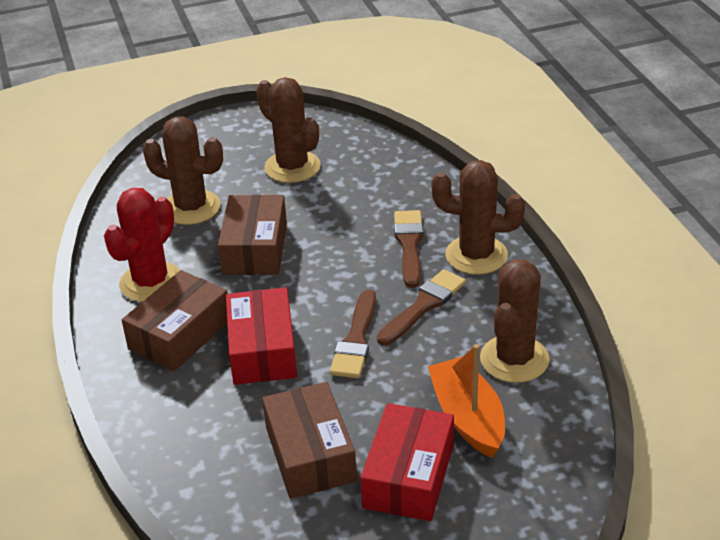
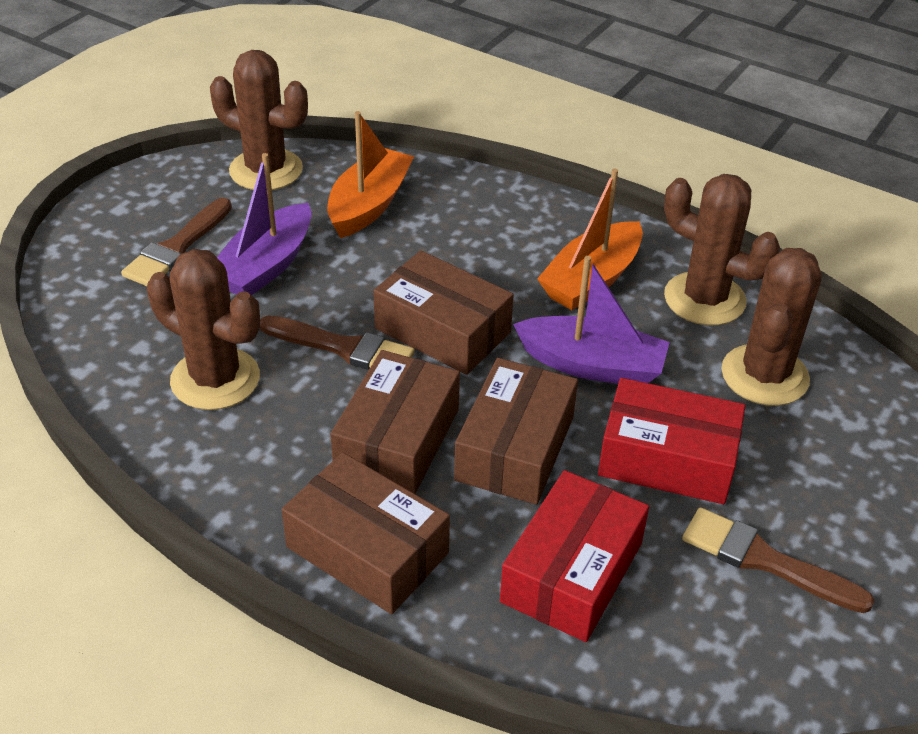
brown box: 3 -> 4
orange boat: 1 -> 2
purple boat: 0 -> 2
red cactus: 1 -> 0

